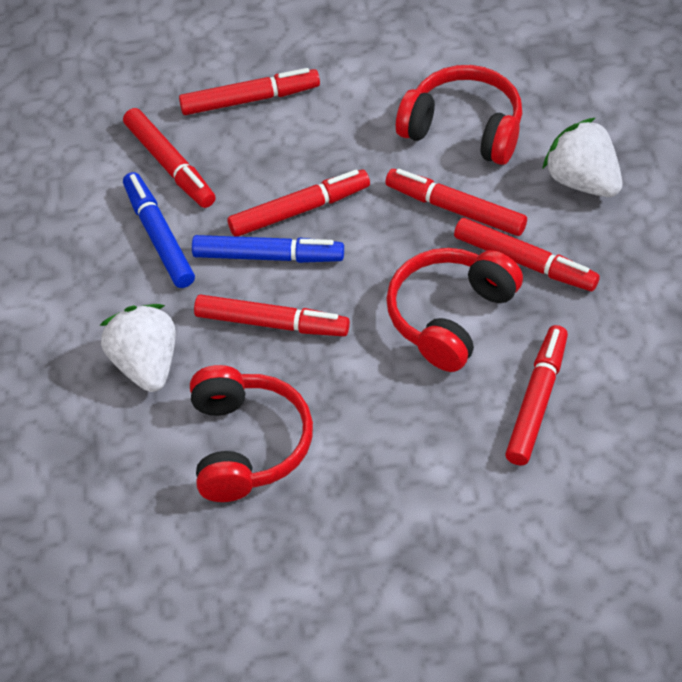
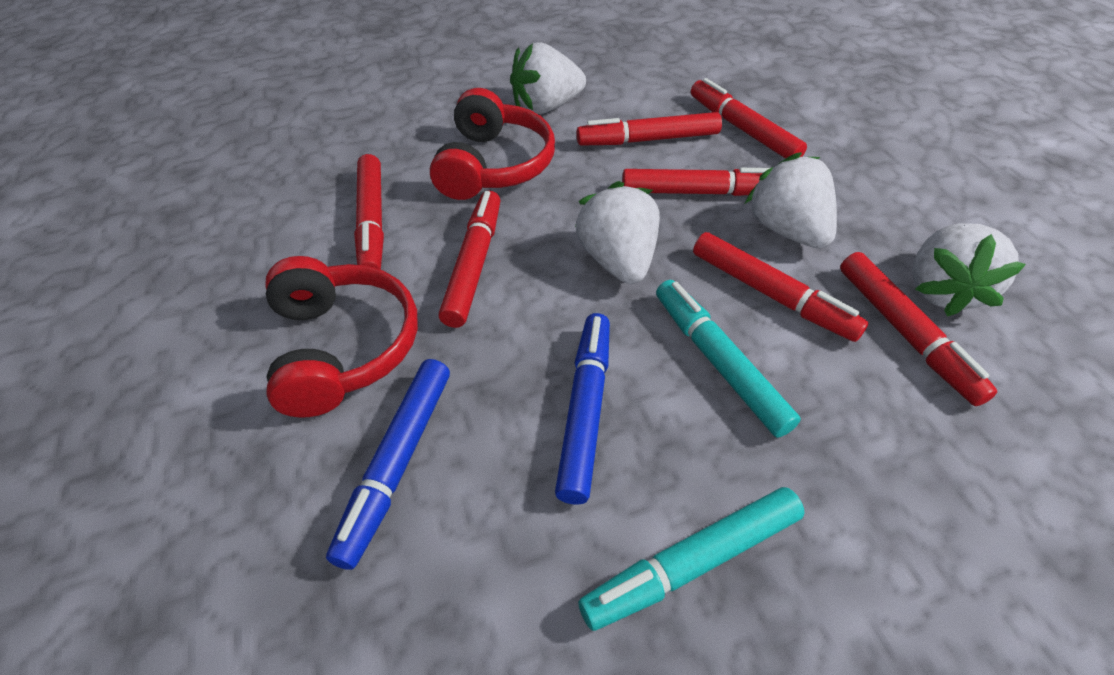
red headphones: 3 -> 2
turquoise marker: 0 -> 2
white strawberry: 2 -> 4

